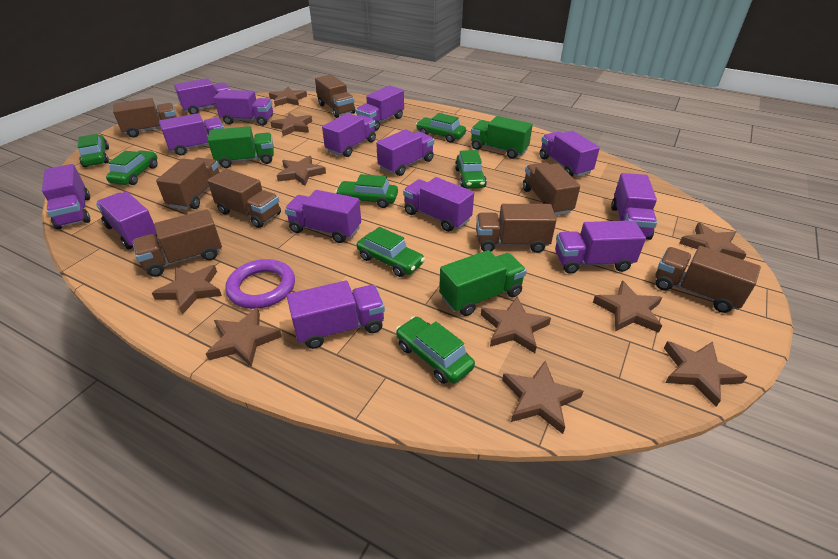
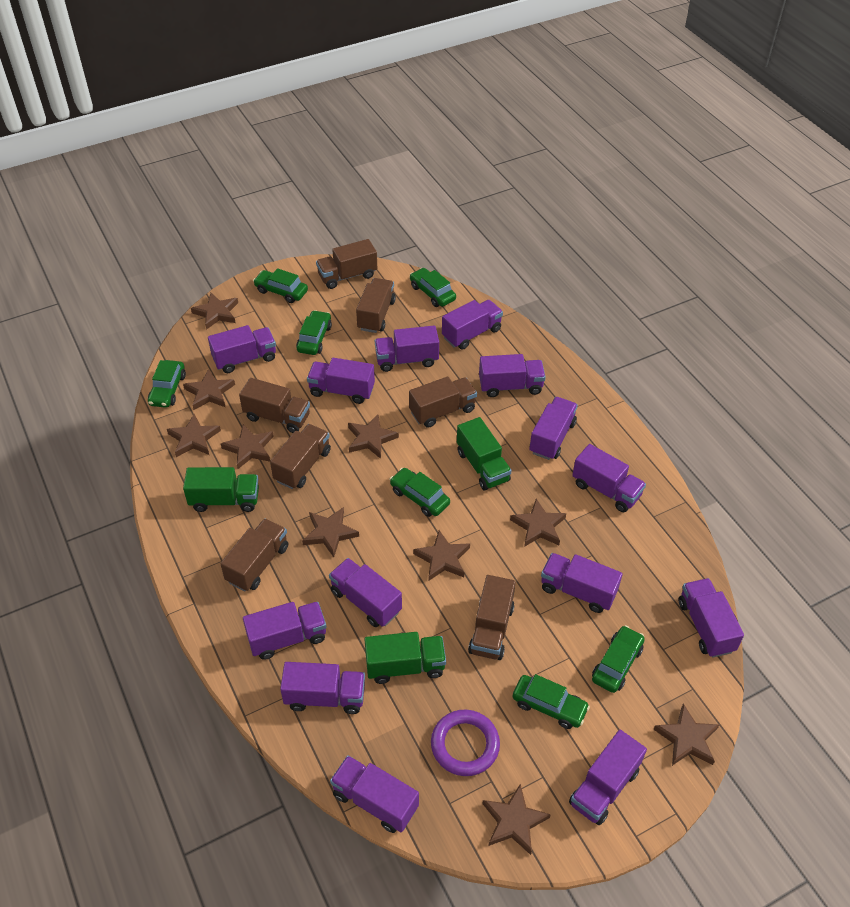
brown truck: 8 -> 7

